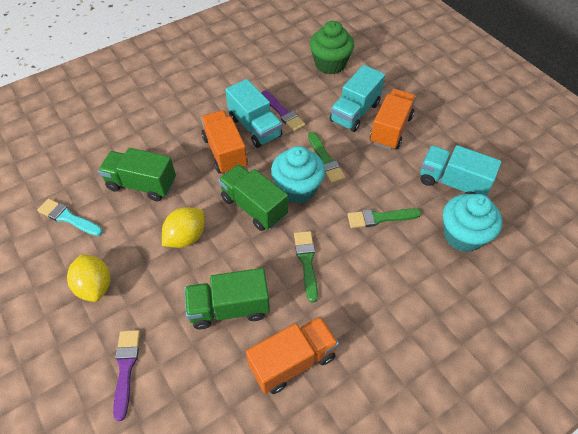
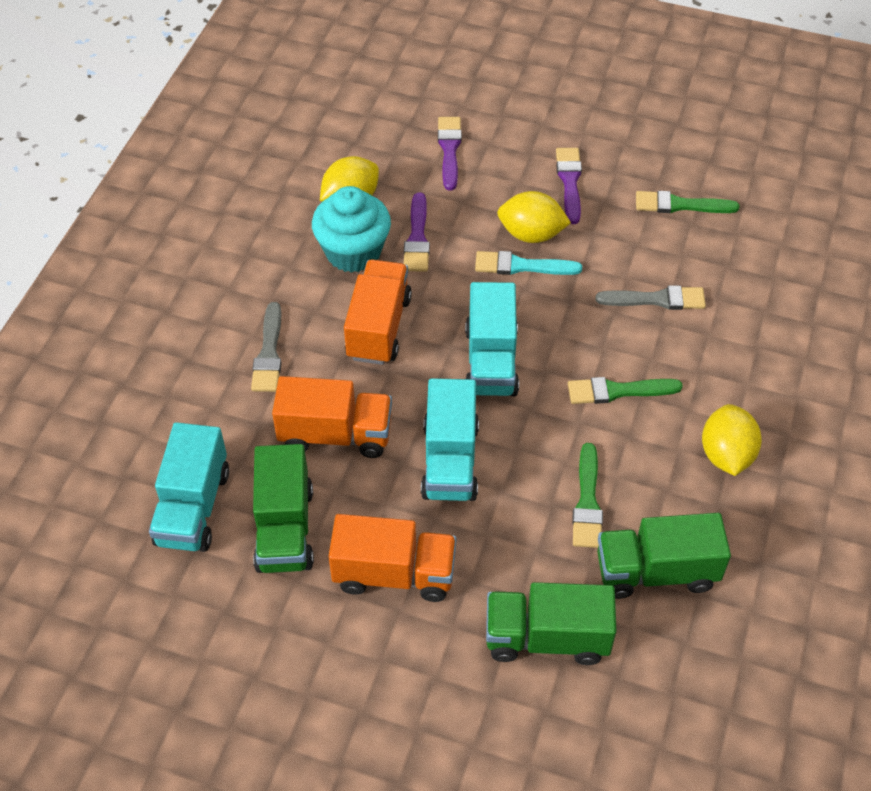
green cupcake: 1 -> 0
grey brush: 0 -> 2
purple brush: 2 -> 3
turquoise cupcake: 2 -> 1
yellow lemon: 2 -> 3

